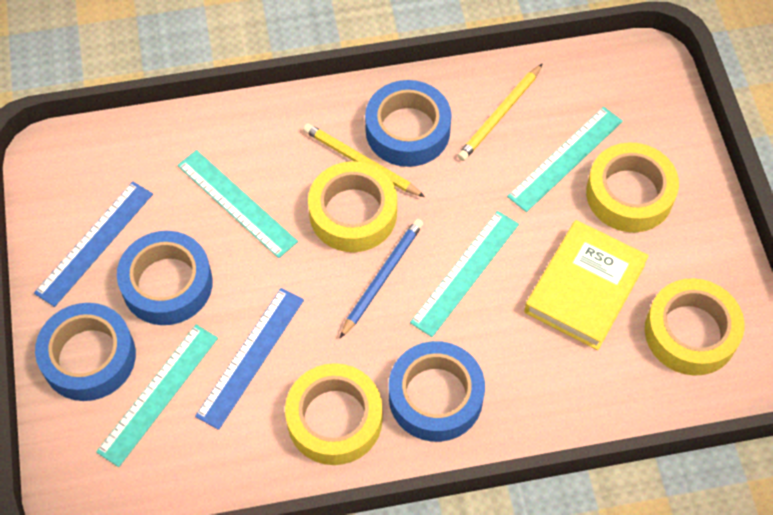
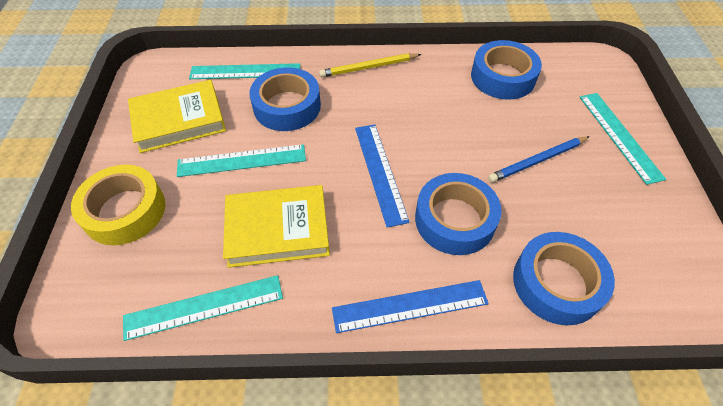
yellow book: 1 -> 2
yellow pencil: 2 -> 1
yellow tape: 4 -> 1

